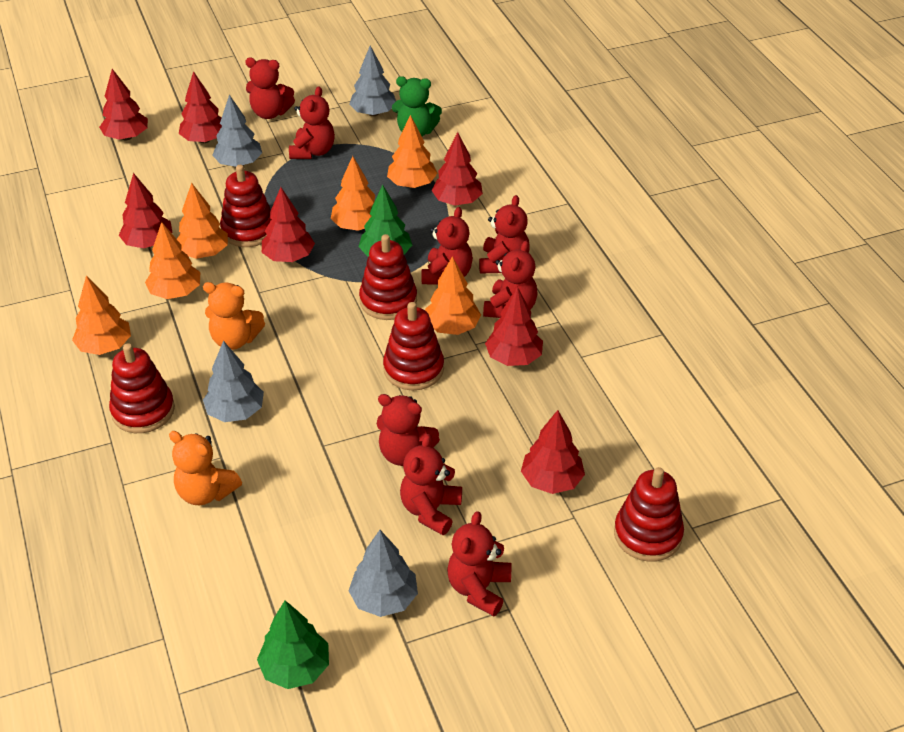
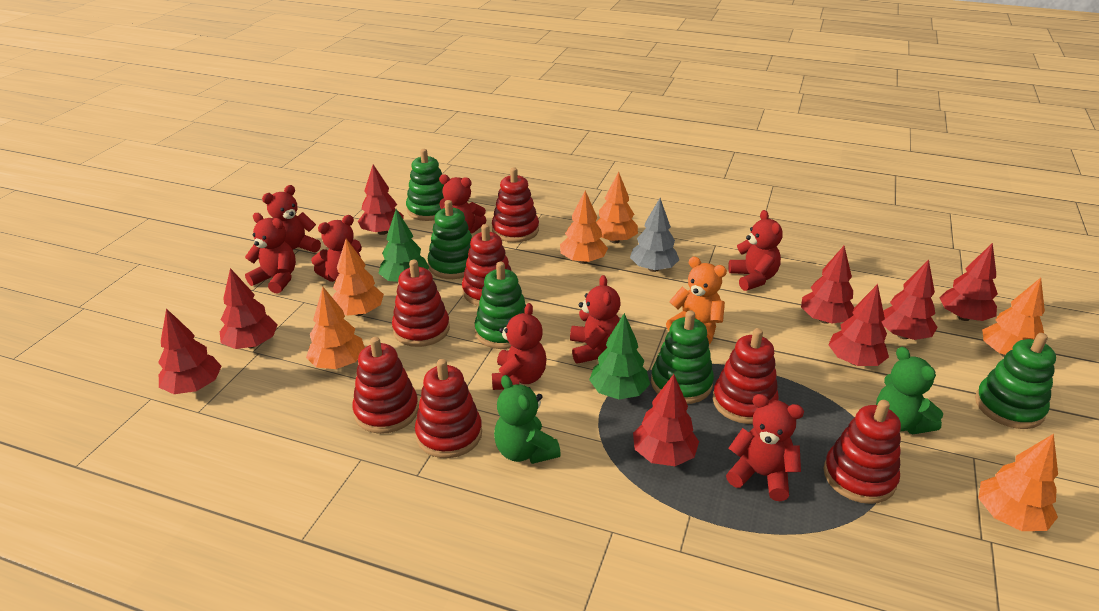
green stacking toy: 0 -> 5
green teddy bear: 1 -> 2
grey tree: 4 -> 1
orange teddy bear: 2 -> 1
red stacking toy: 5 -> 7
red tree: 7 -> 8

